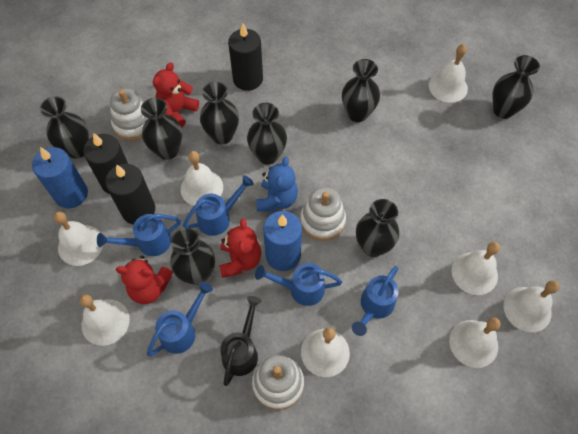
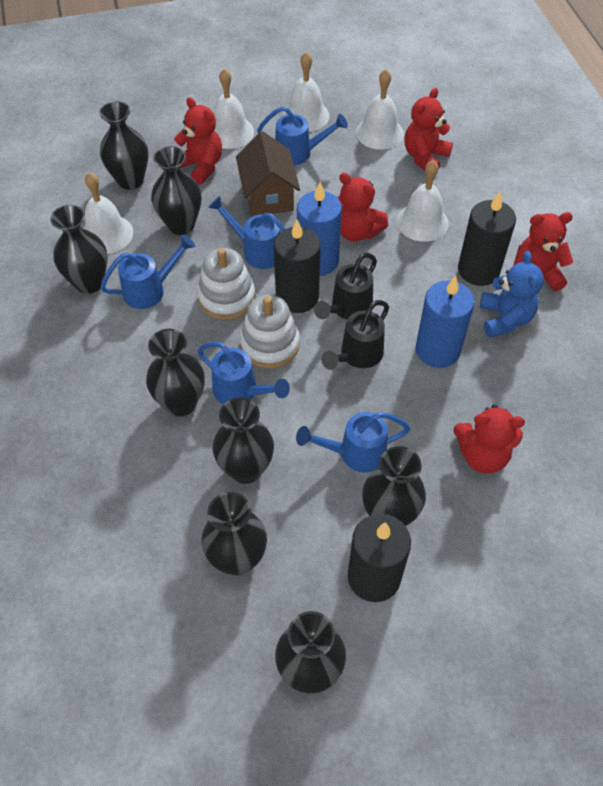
black watering can: 1 -> 2
brown house: 0 -> 1
red teddy bear: 3 -> 5
white bell: 8 -> 5
white stacking toy: 3 -> 2

